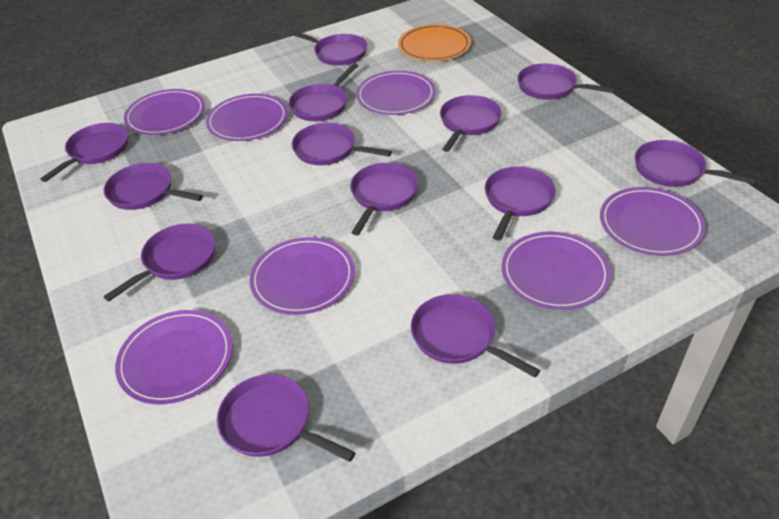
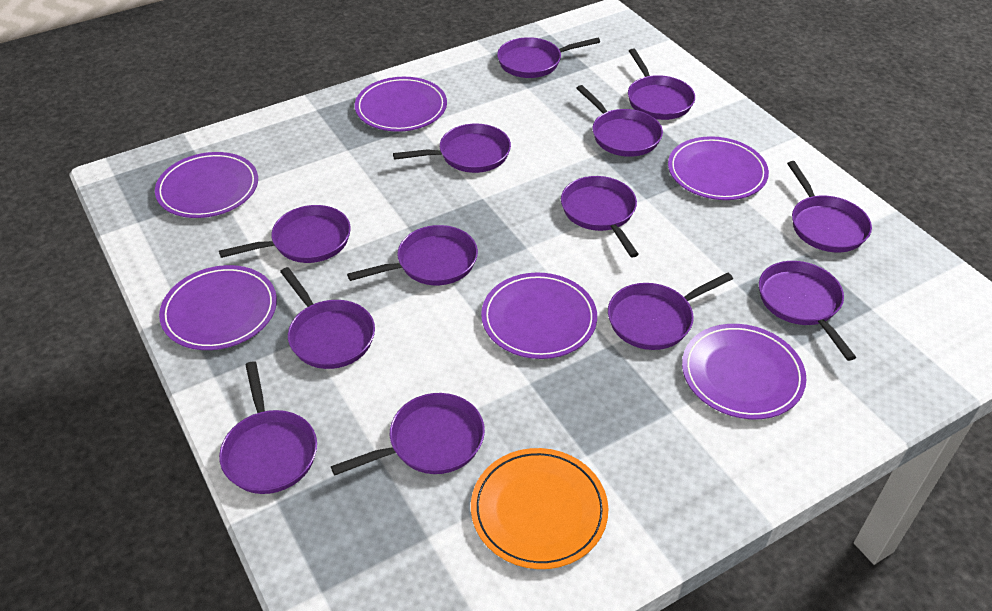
purple plate: 7 -> 6

